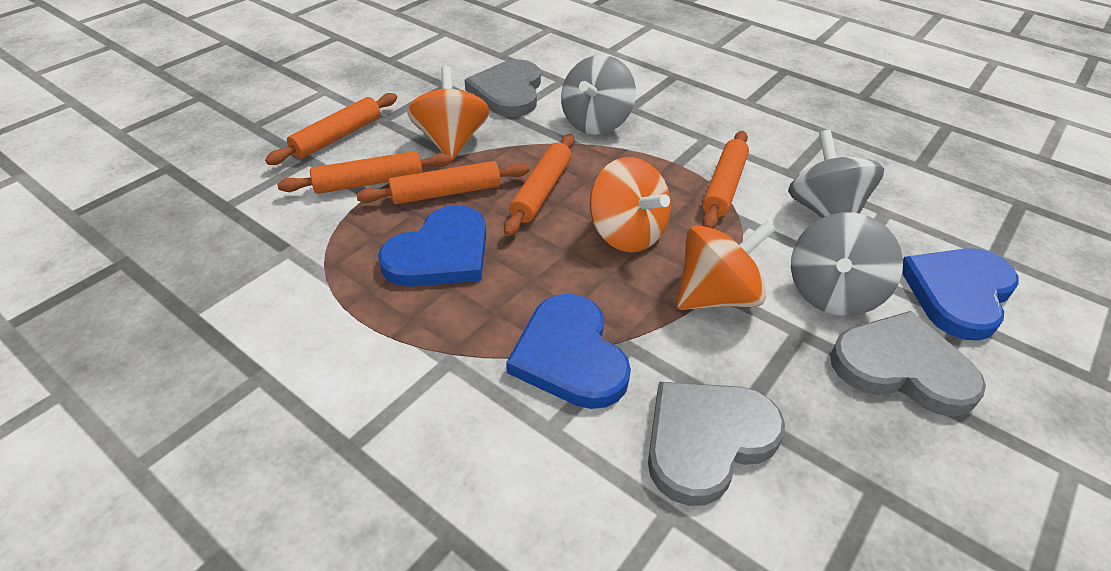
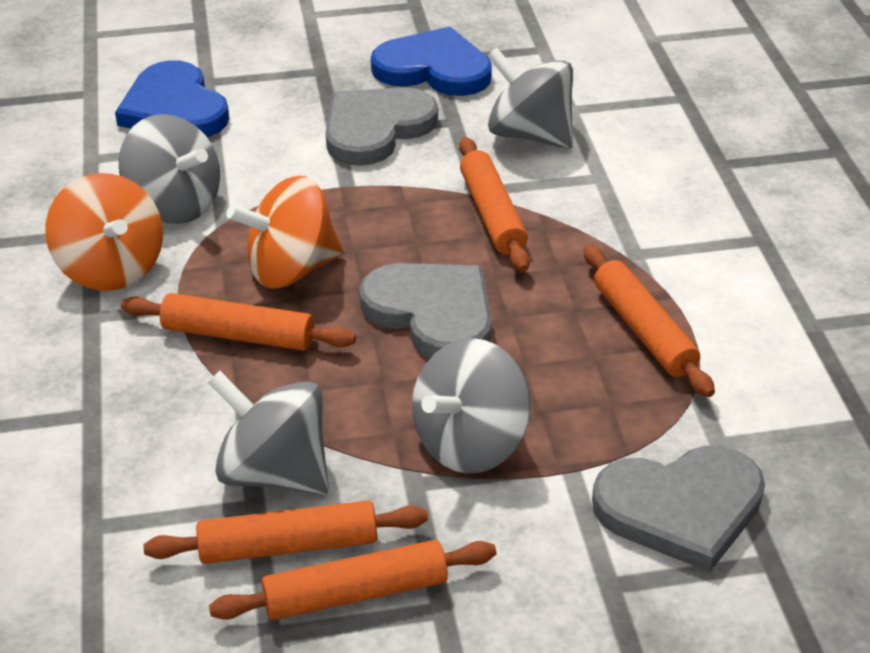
blue heart: 3 -> 2
grey spinning top: 3 -> 4
orange spinning top: 3 -> 2

